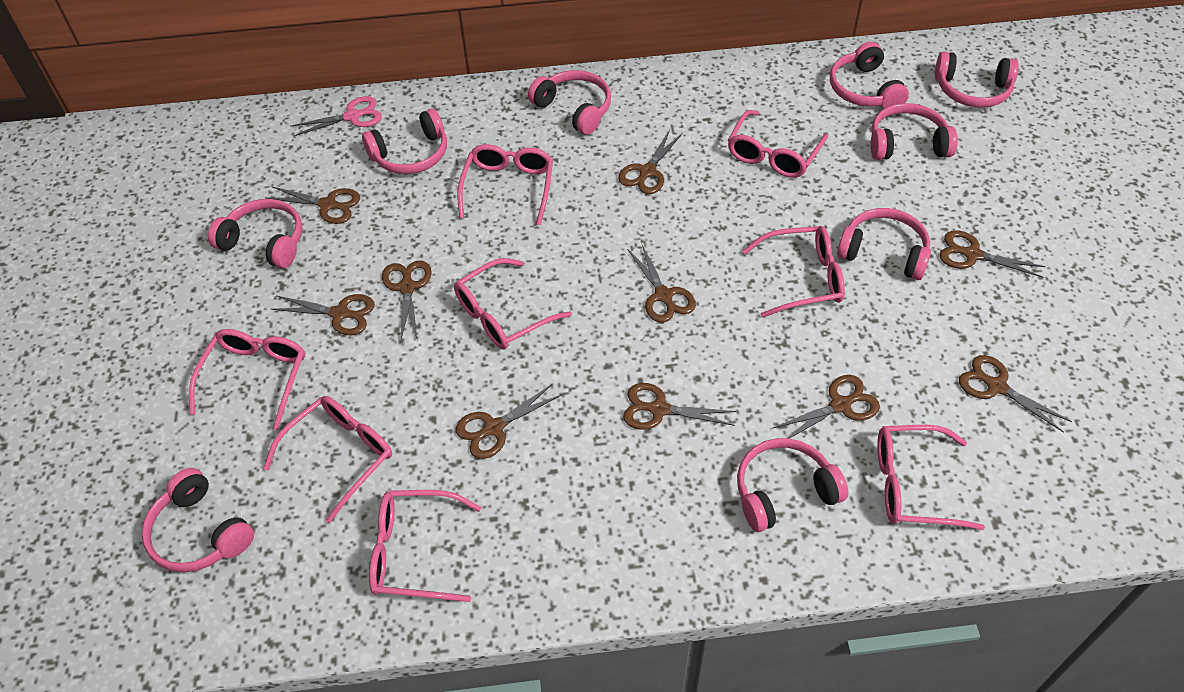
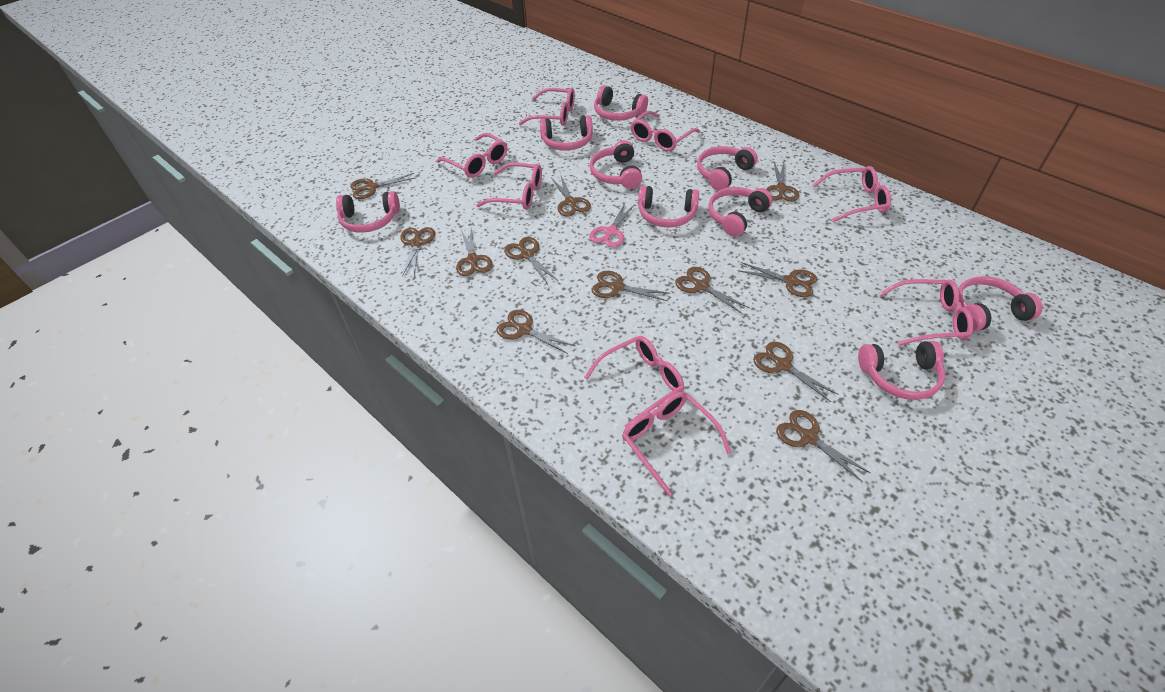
brown scissors: 10 -> 12

